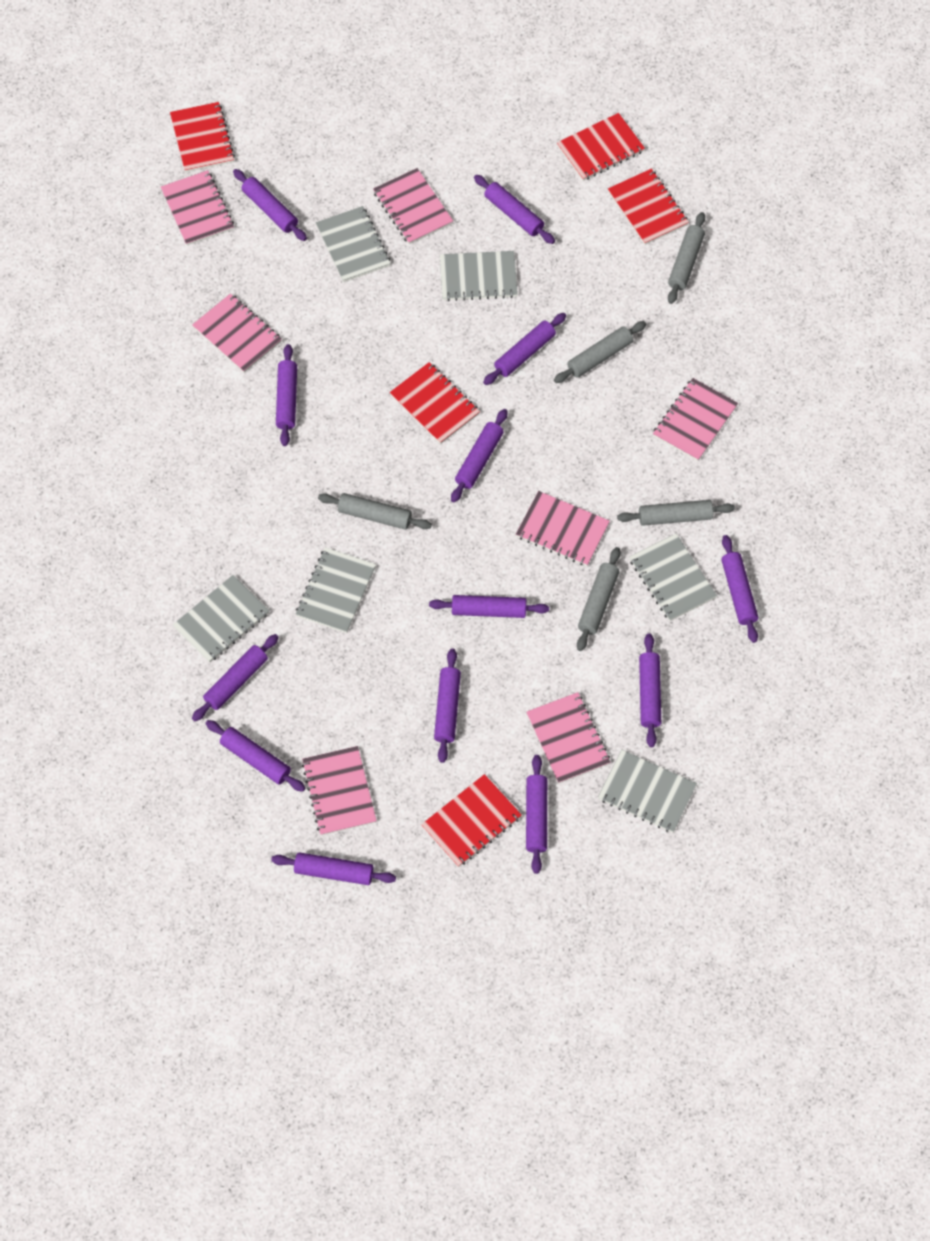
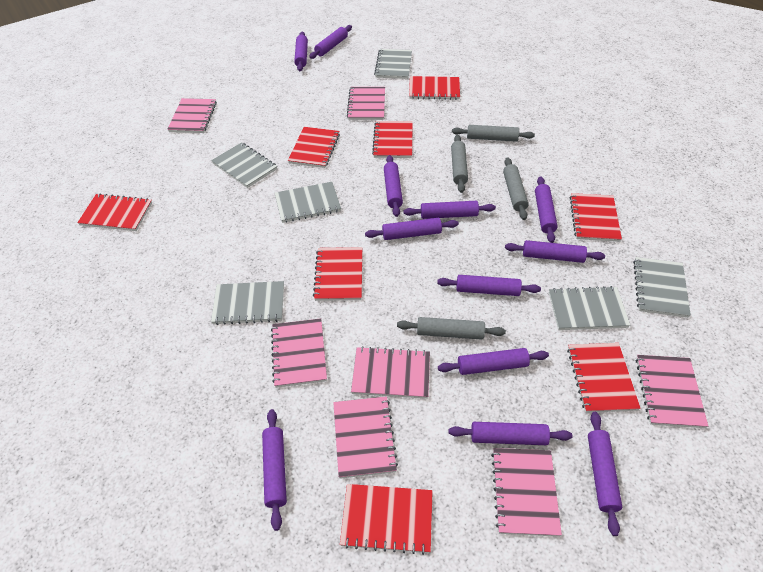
grey rolling pin: 5 -> 4
purple rolling pin: 13 -> 12
red notebook: 5 -> 8

